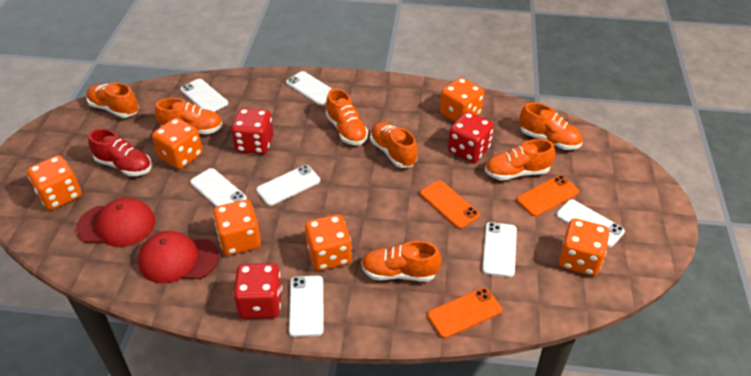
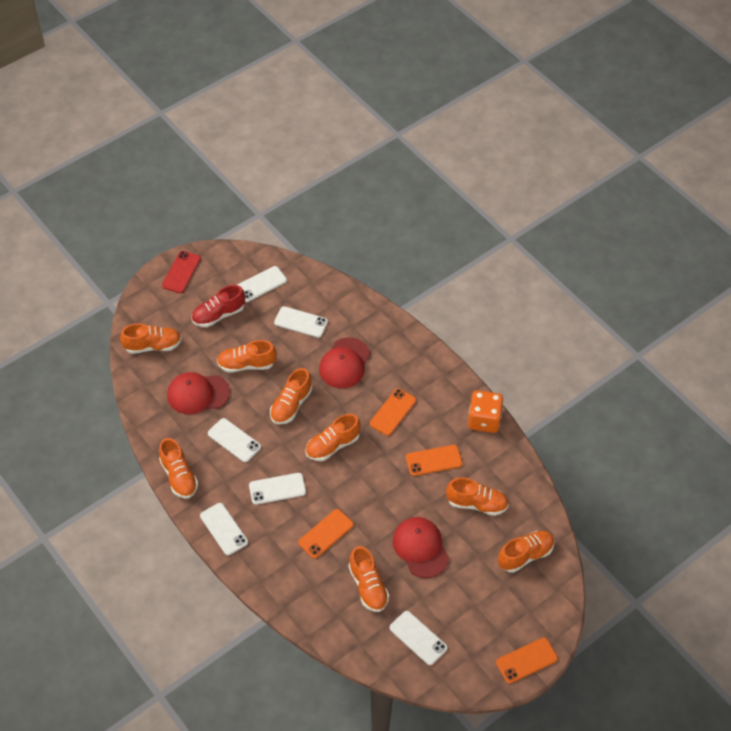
orange dice: 6 -> 1
orange phone: 3 -> 4
orange shoe: 7 -> 8
red cap: 2 -> 3
red dice: 3 -> 0
red phone: 0 -> 1
white phone: 7 -> 6

